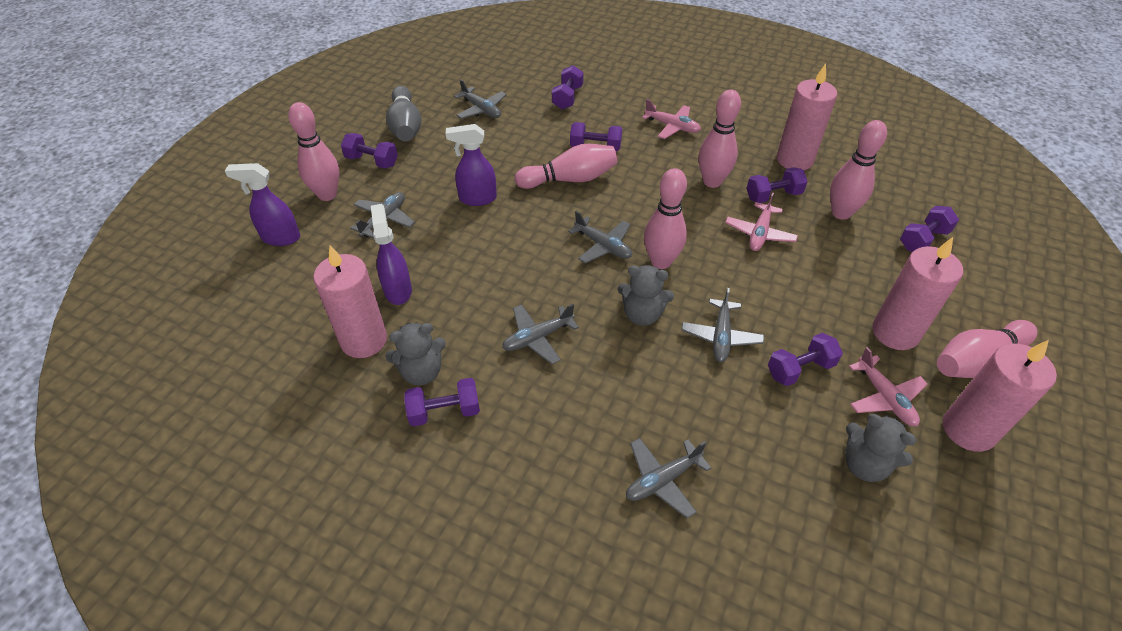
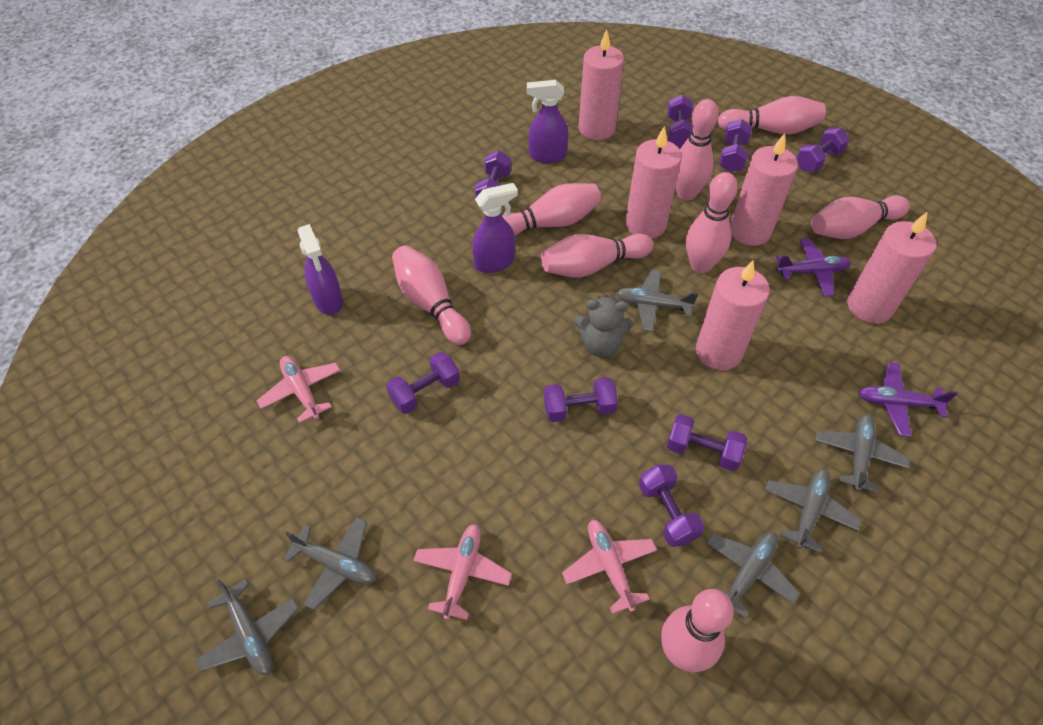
grey bowling pin: 1 -> 0
grey teddy bear: 3 -> 1
pink bowling pin: 6 -> 8
pink candle: 4 -> 5
purple dumbbell: 7 -> 8
purple plane: 0 -> 2

